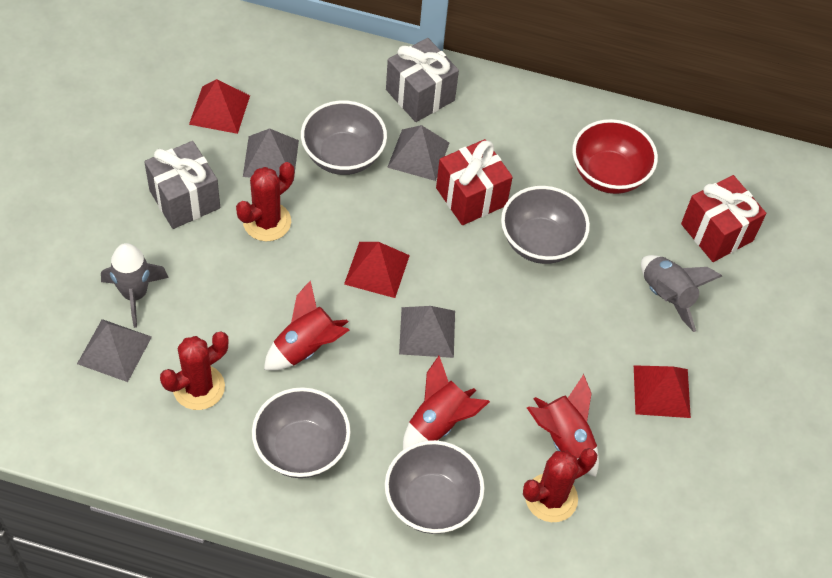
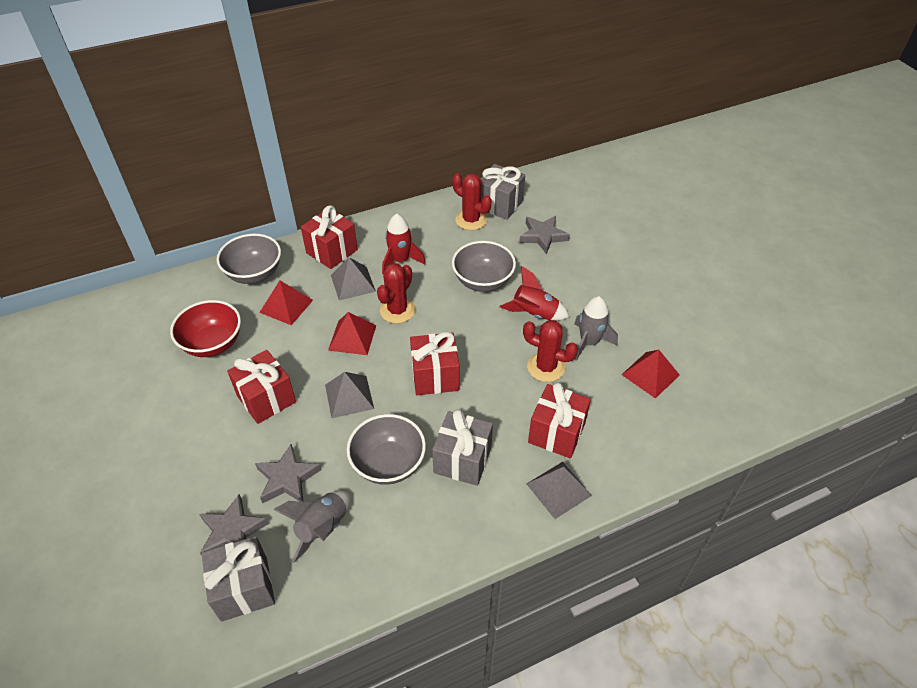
grey bowl: 4 -> 3
grey gift: 2 -> 3
grey pyramid: 4 -> 3
grey star: 0 -> 3
red gift: 2 -> 4
red rocket: 3 -> 2

